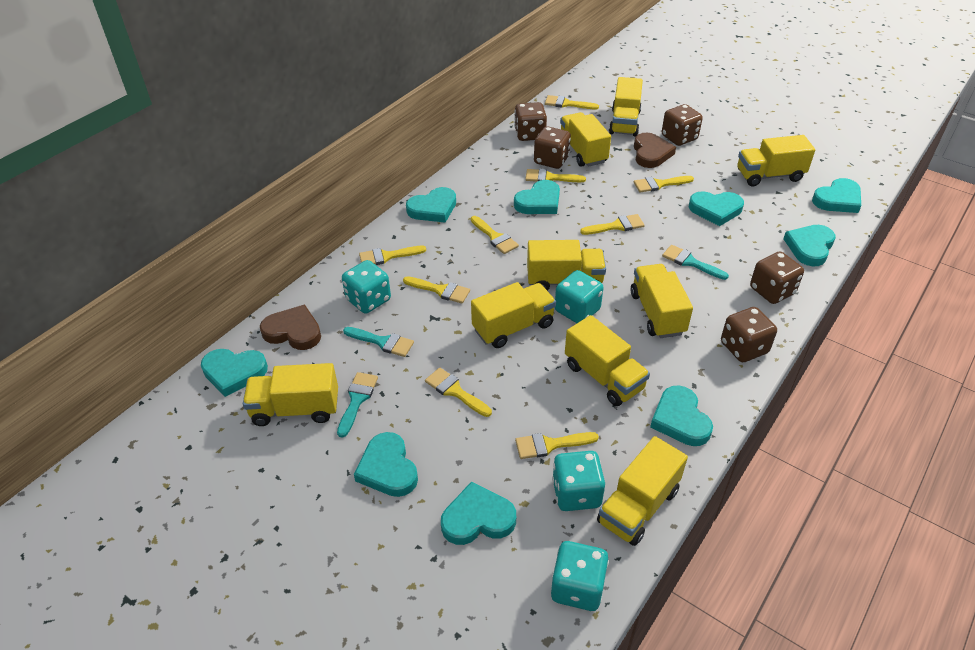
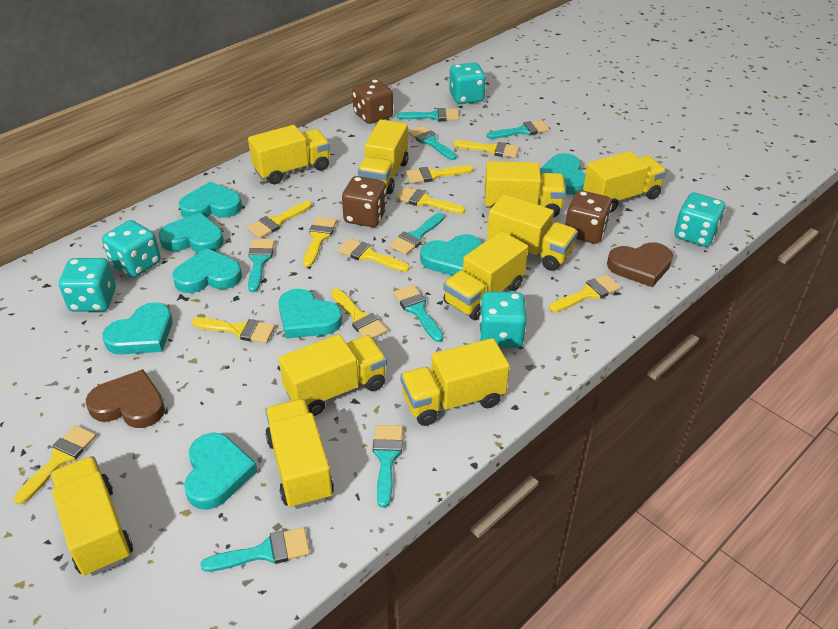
brown dice: 5 -> 3
turquoise brush: 3 -> 8
turquoise dice: 4 -> 5
turquoise heart: 9 -> 8
yellow brush: 9 -> 10
yellow truck: 9 -> 10

